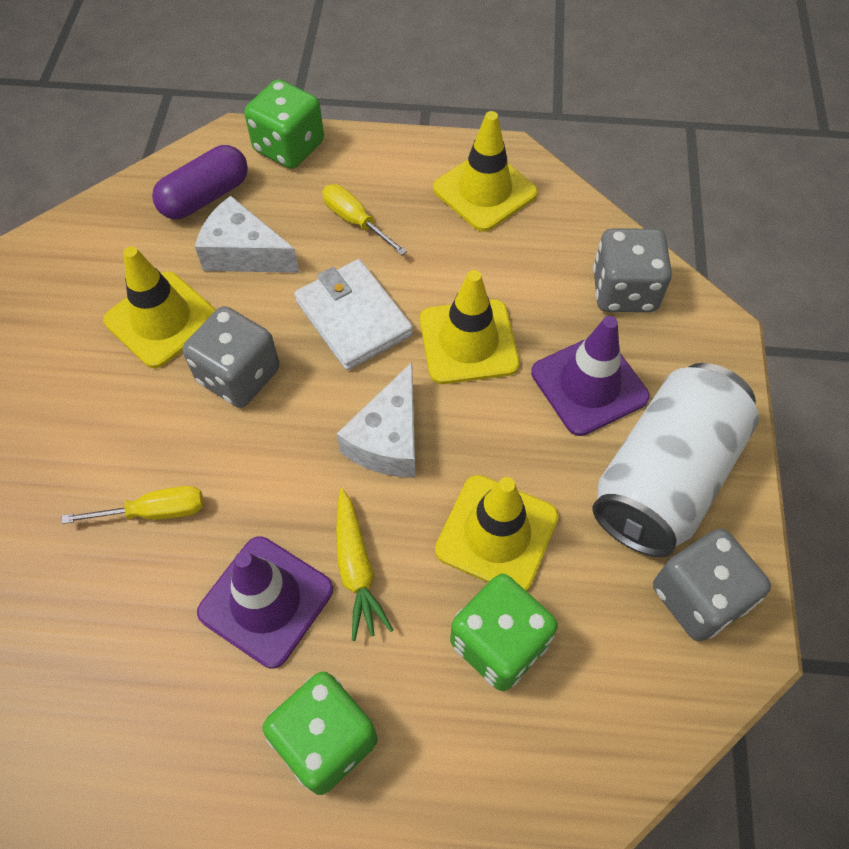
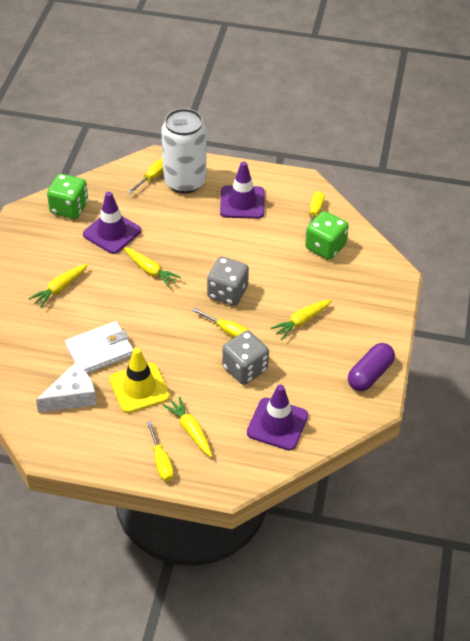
green dice: 3 -> 2
grey dice: 3 -> 2
purple traffic cone: 2 -> 3
white cheese: 2 -> 1
yellow carrot: 1 -> 4
yellow screwdriver: 2 -> 4
yellow traffic cone: 4 -> 1

